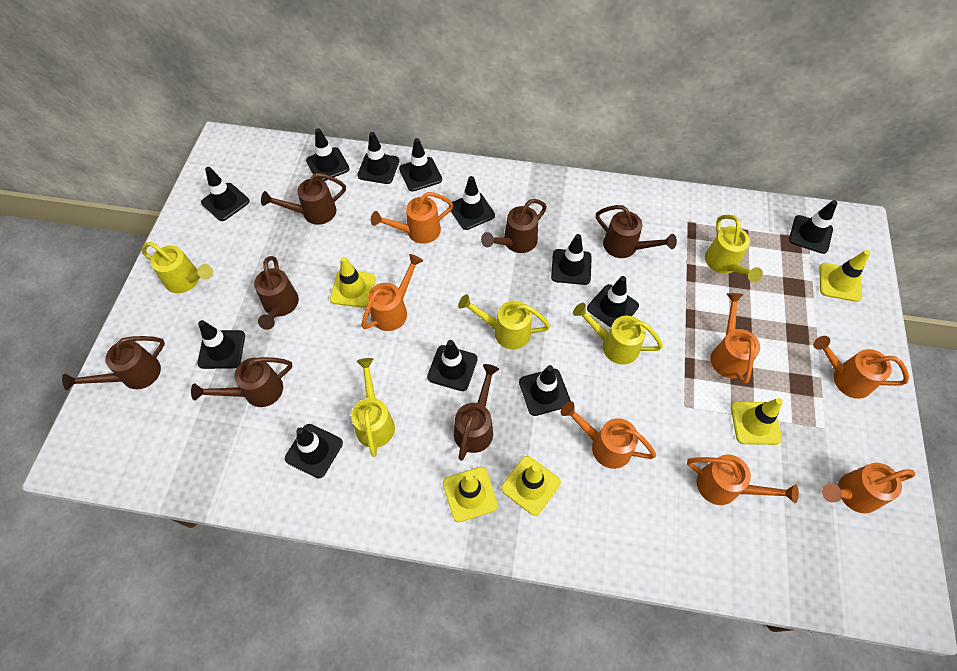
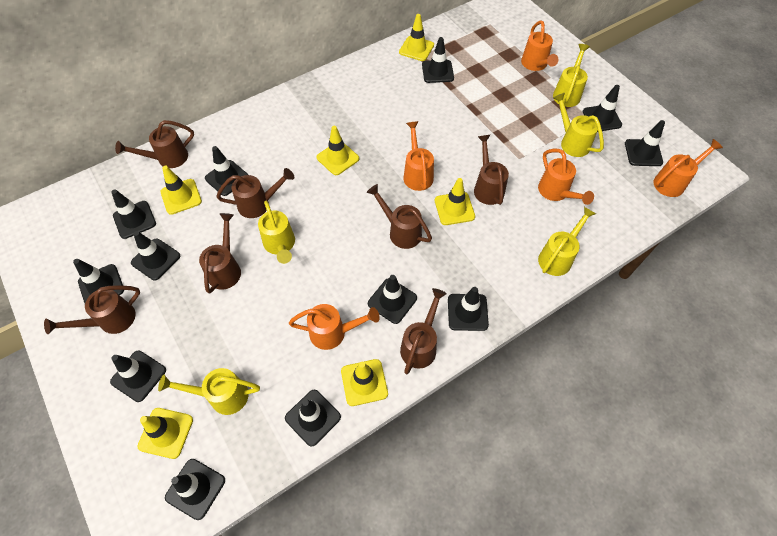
orange watering can: 7 -> 5
yellow traffic cone: 5 -> 6

